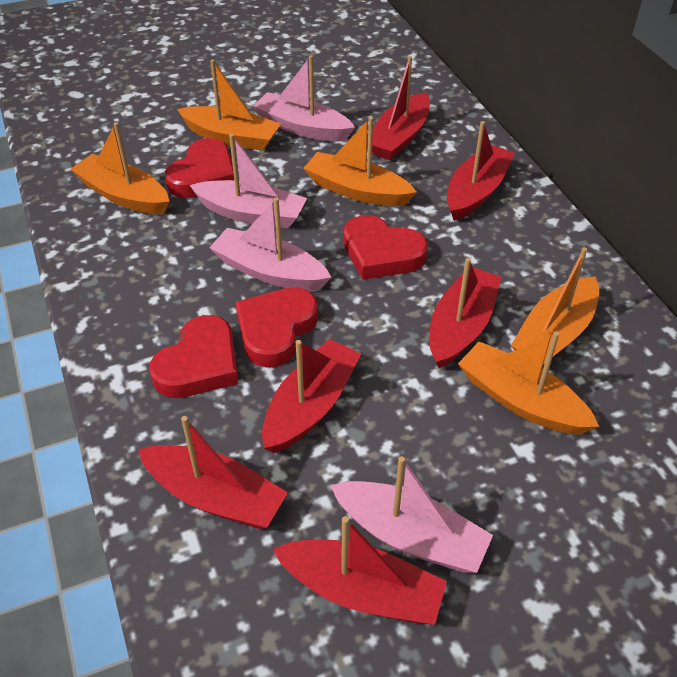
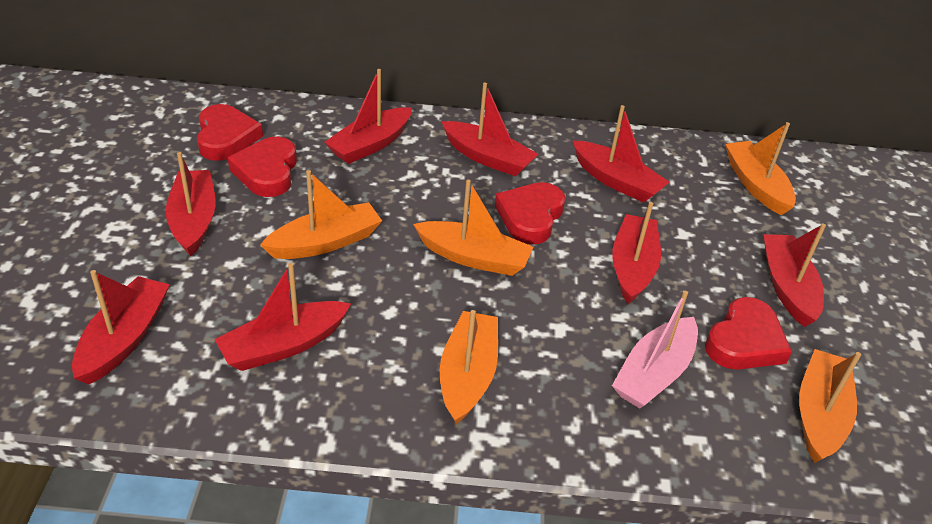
pink boat: 4 -> 1
red boat: 6 -> 8

